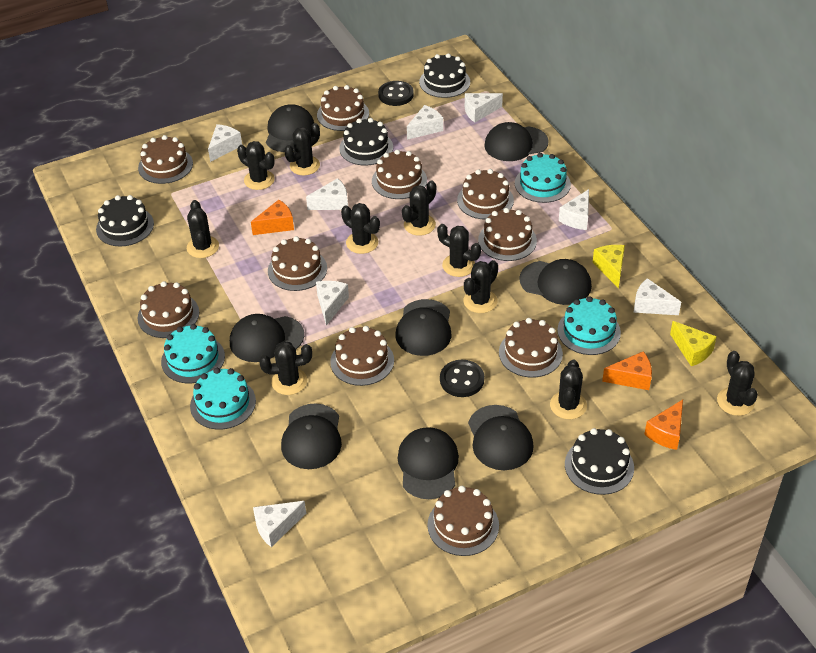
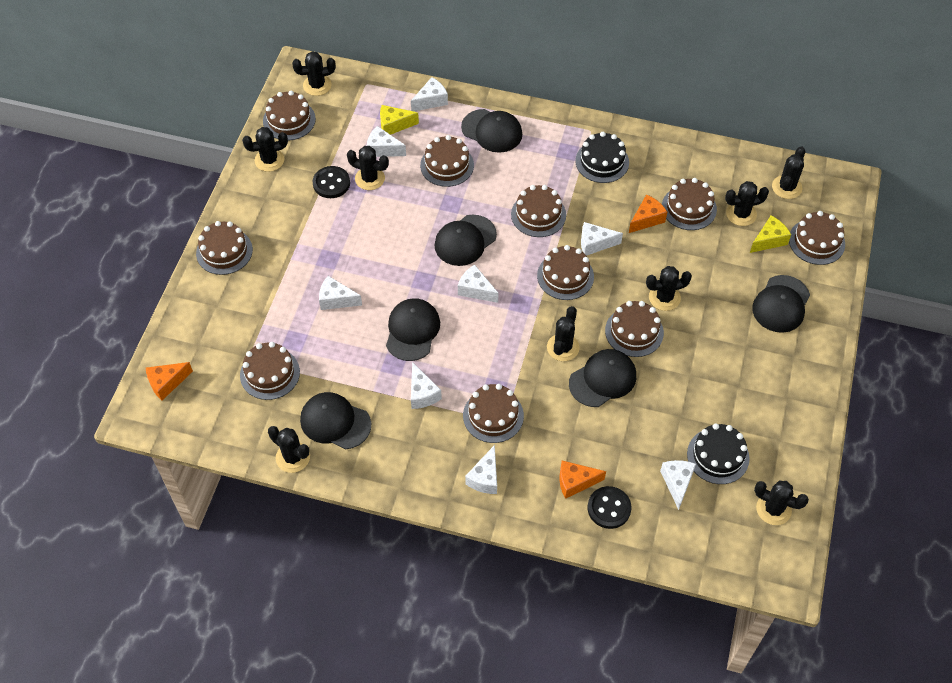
black cactus: 10 -> 9
black cake: 4 -> 2
black cap: 8 -> 6
turquoise cake: 4 -> 0

